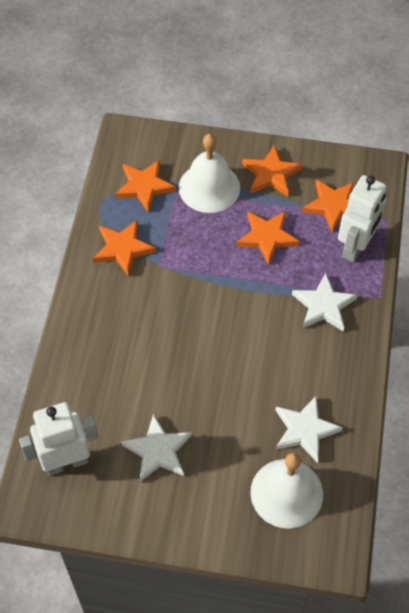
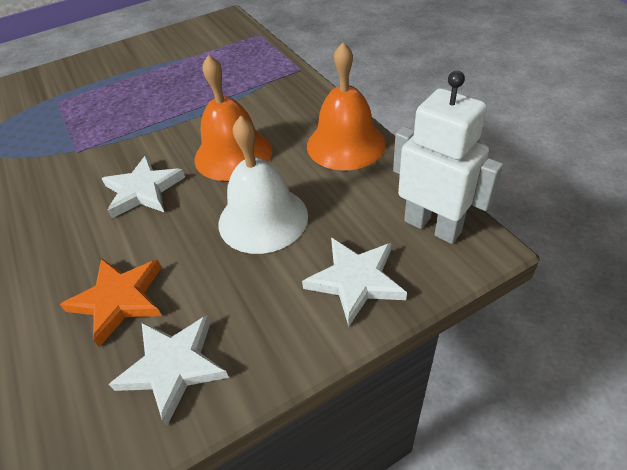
orange bell: 0 -> 2
orange star: 5 -> 1
white bell: 2 -> 1
white robot: 2 -> 1

